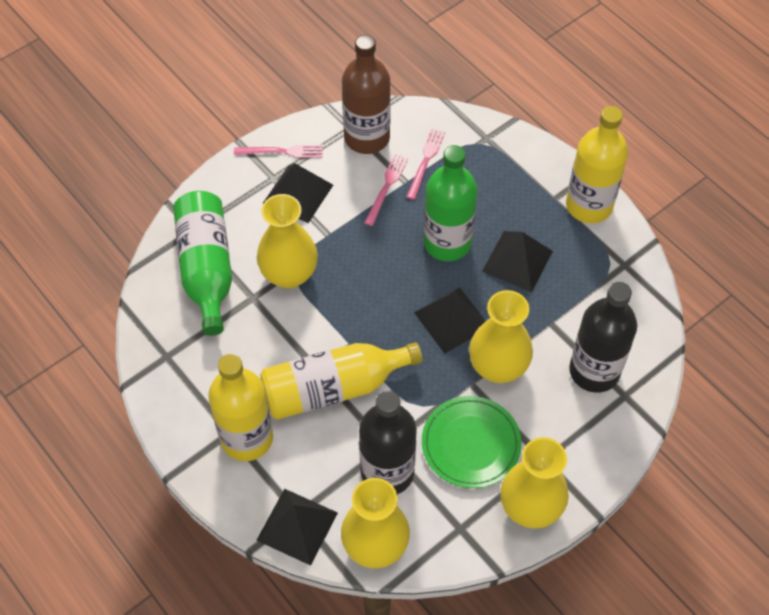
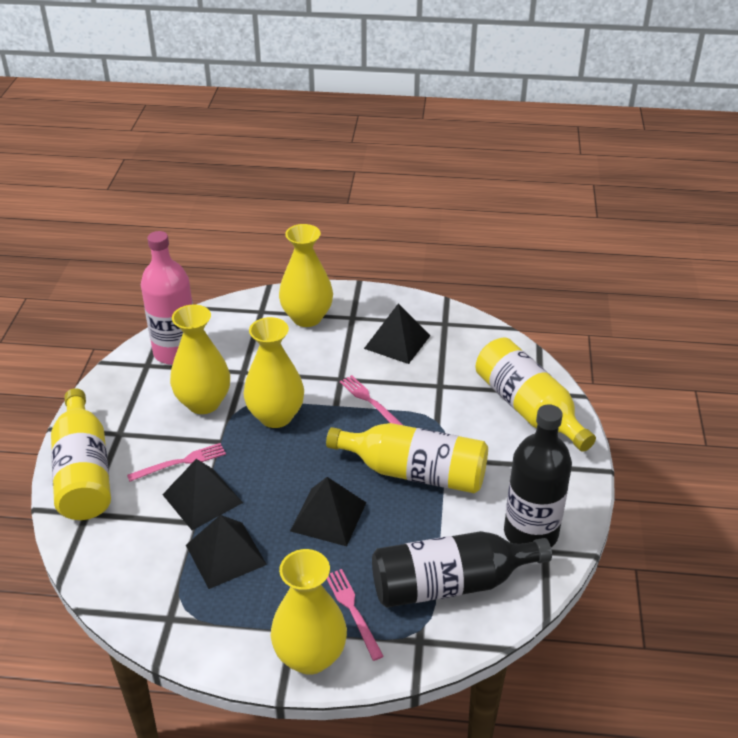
brown bottle: 1 -> 0
green bottle: 2 -> 0
green plate: 1 -> 0
pink bottle: 0 -> 1

